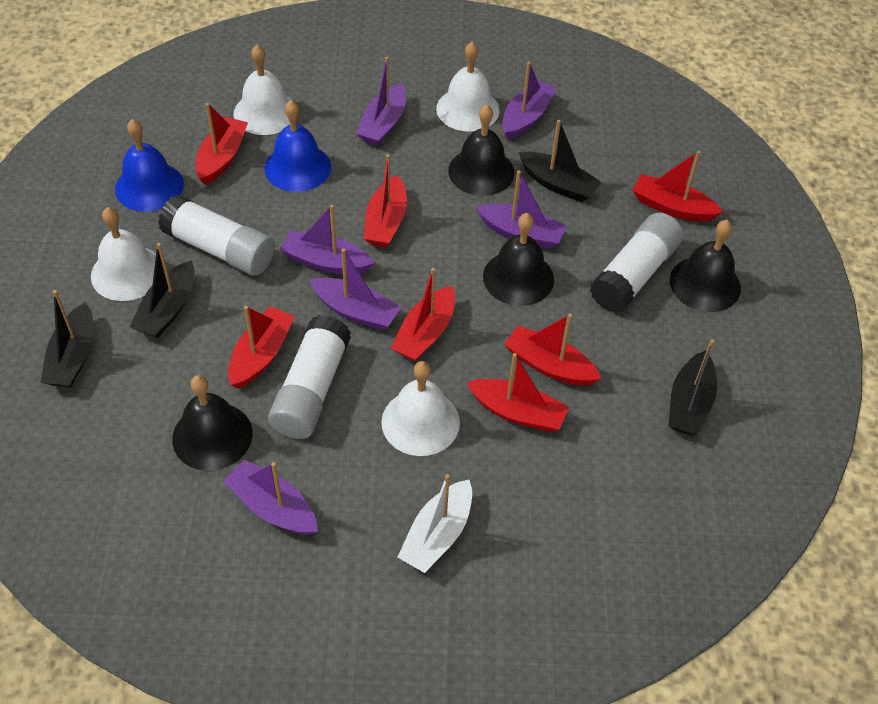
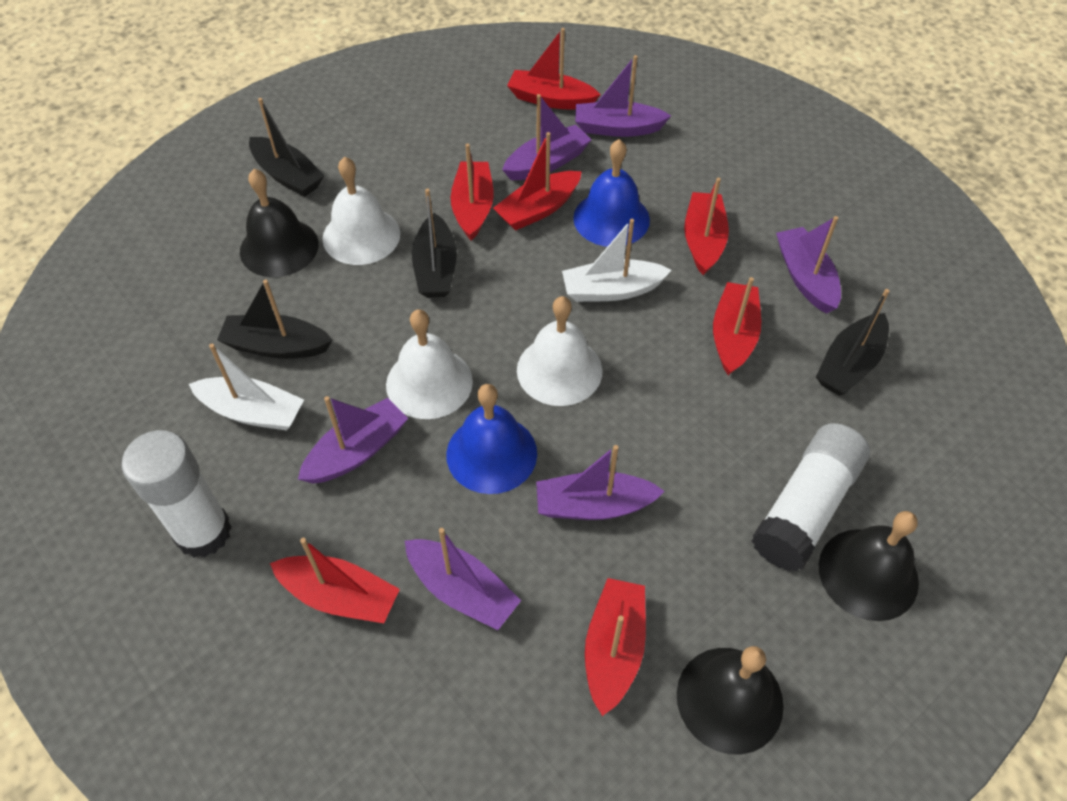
black bell: 4 -> 3
white bell: 4 -> 3
white boat: 1 -> 2
white glue stick: 3 -> 2

